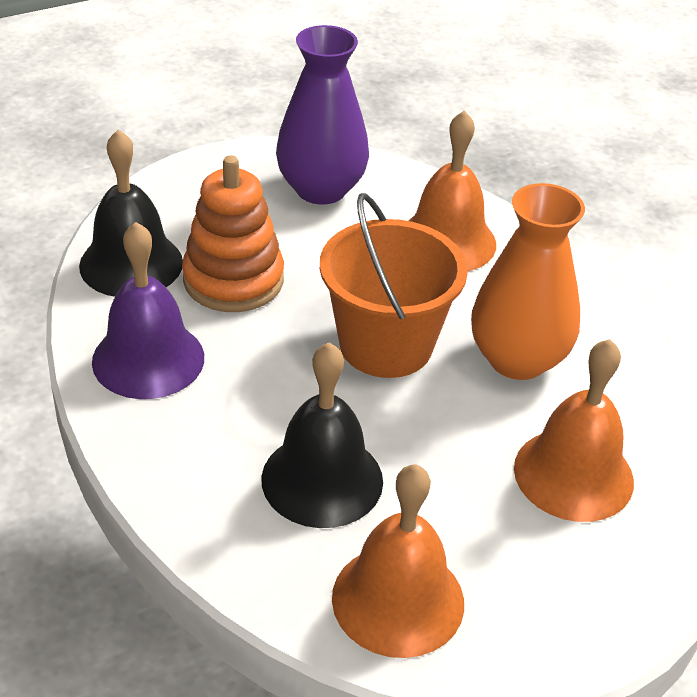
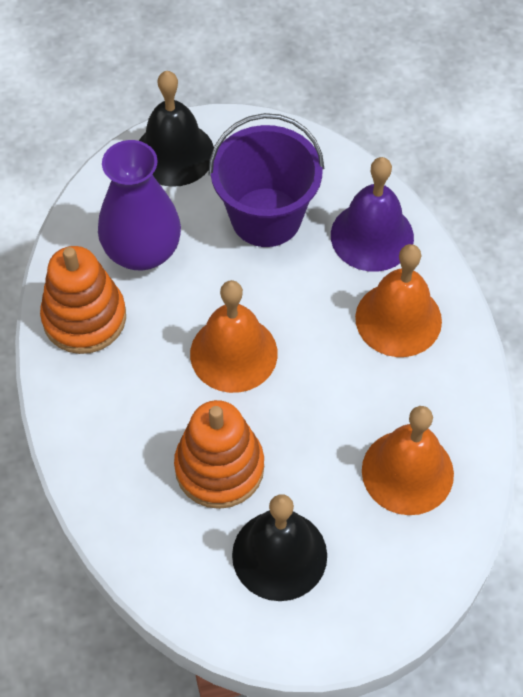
orange bucket: 1 -> 0
orange stacking toy: 1 -> 2
orange vase: 1 -> 0
purple bucket: 0 -> 1

